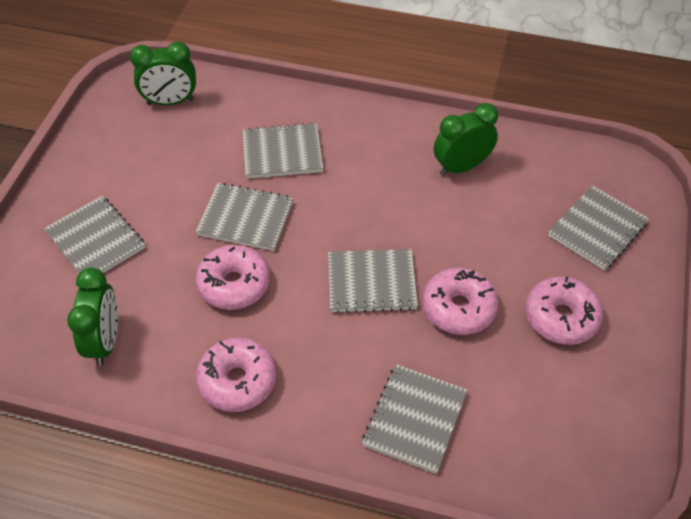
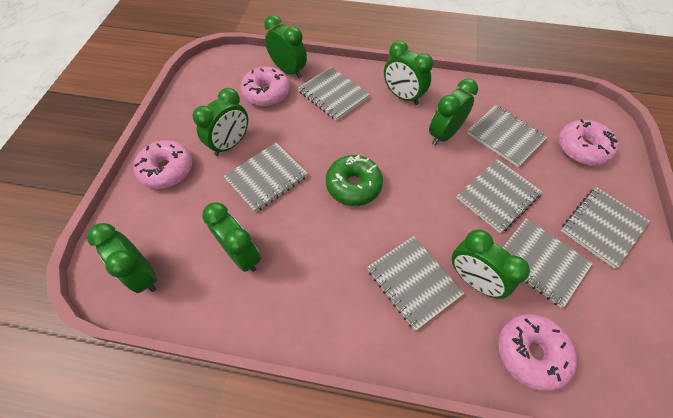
green clock: 3 -> 7
green donut: 0 -> 1
grey notebook: 6 -> 7

